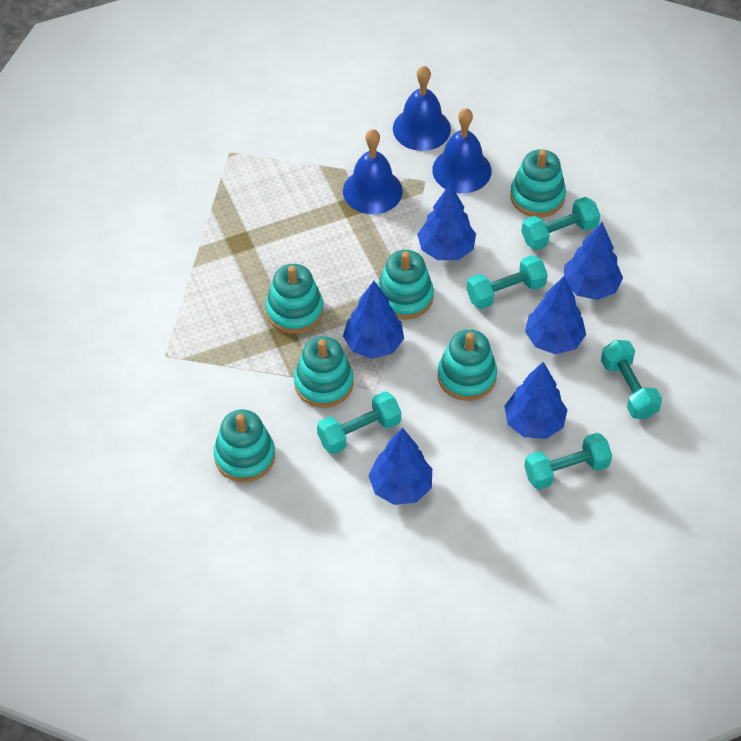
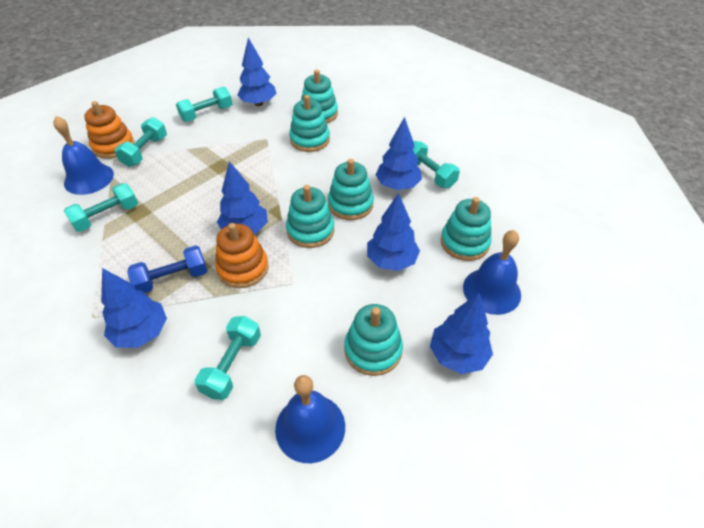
blue dumbbell: 0 -> 1
orange stacking toy: 0 -> 2

